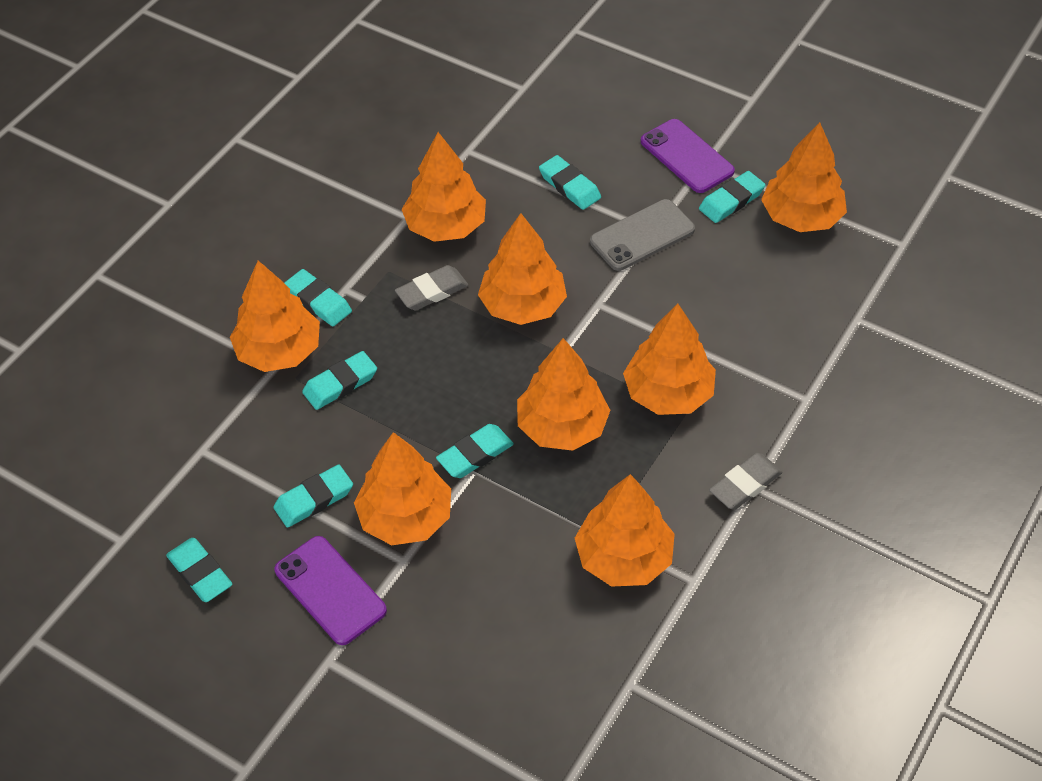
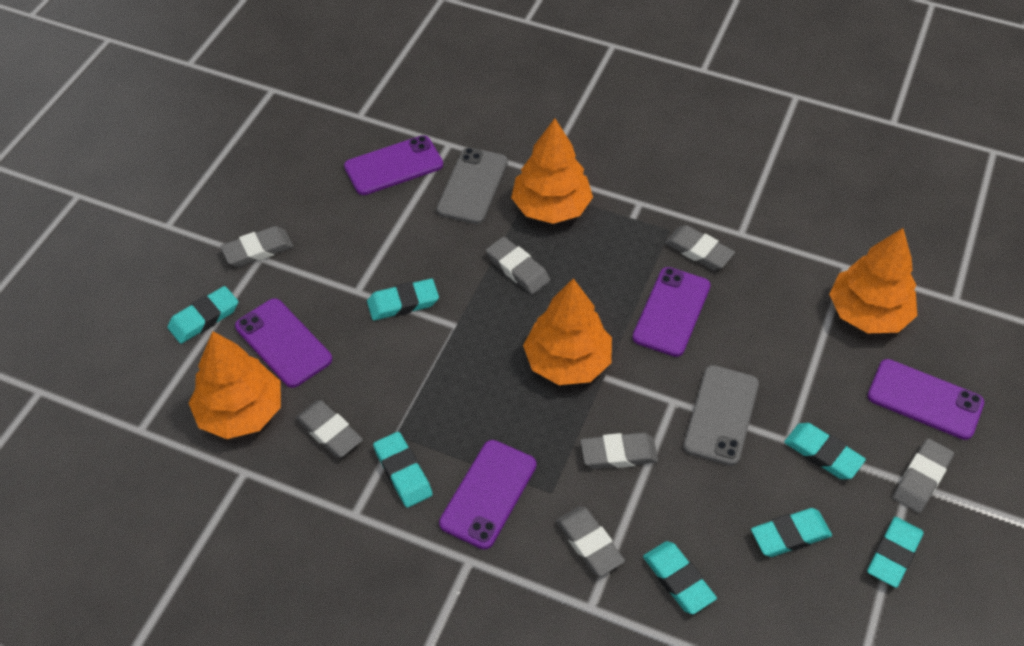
grey eraser: 2 -> 7
grey phone: 1 -> 2
orange tree: 8 -> 4
purple phone: 2 -> 5

